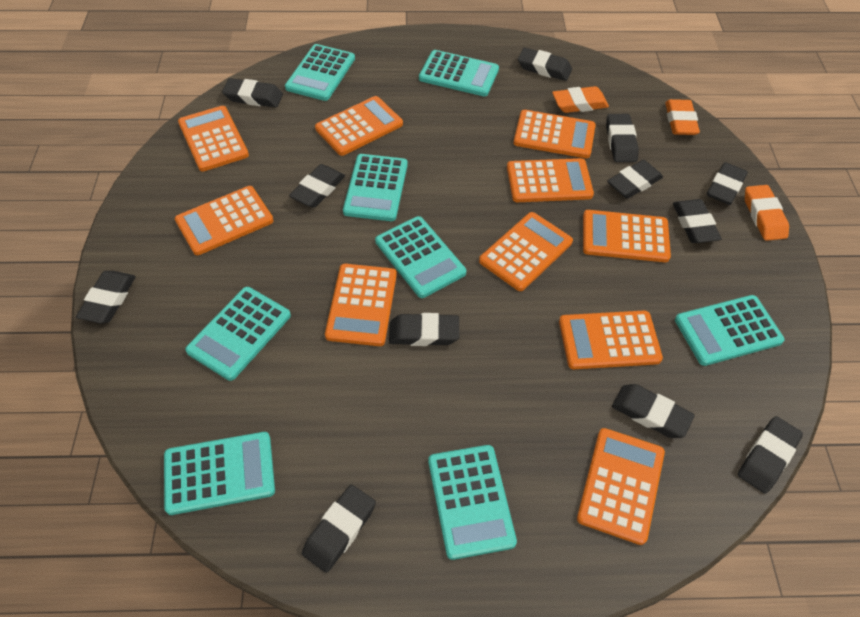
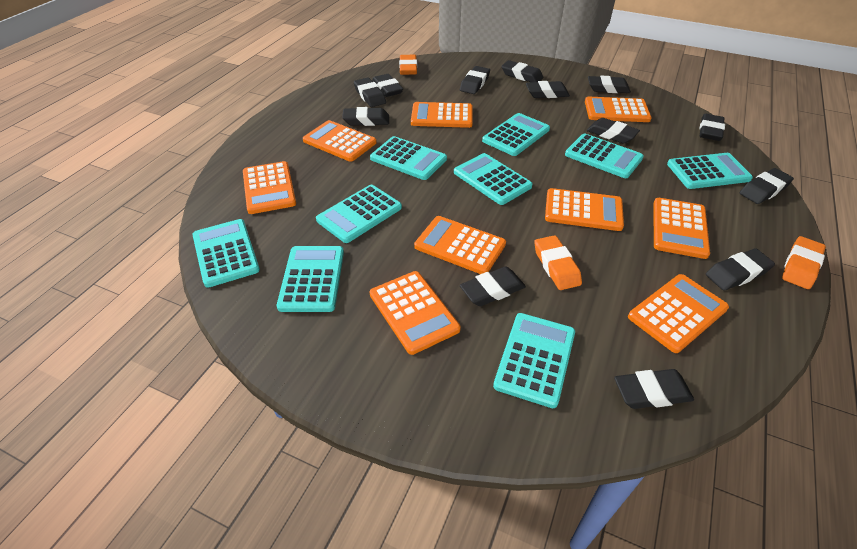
black eraser: 12 -> 13
orange calculator: 10 -> 9
turquoise calculator: 8 -> 9

